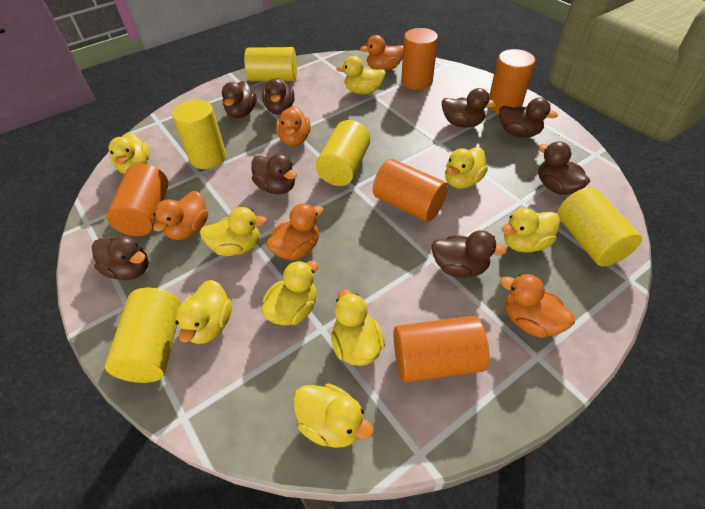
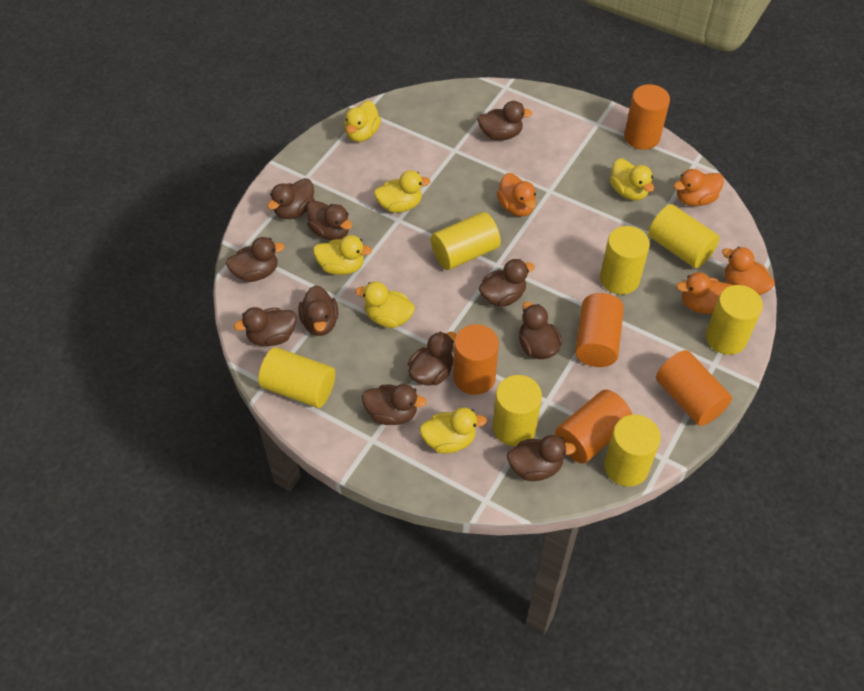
brown duck: 8 -> 11
orange duck: 5 -> 4
yellow cylinder: 5 -> 7
yellow duck: 9 -> 6

